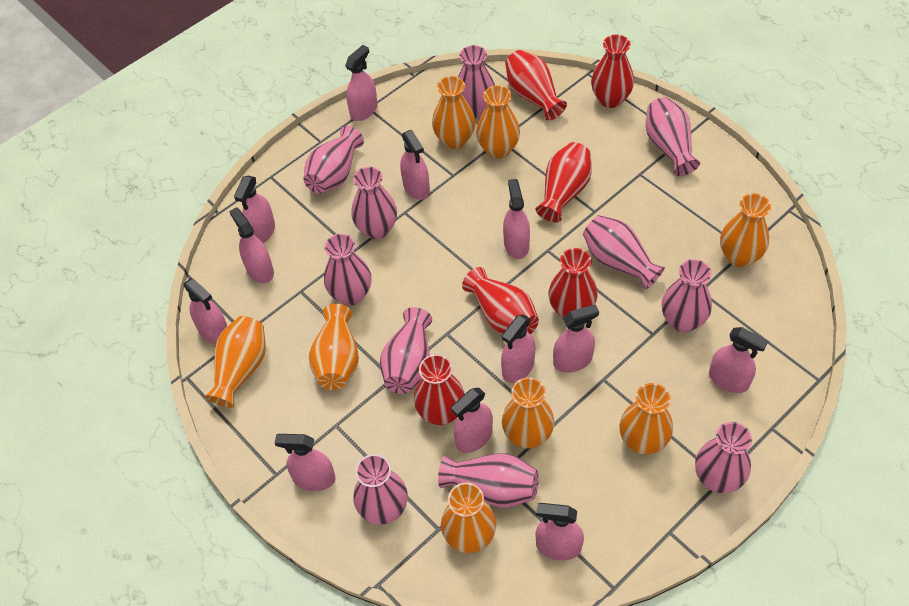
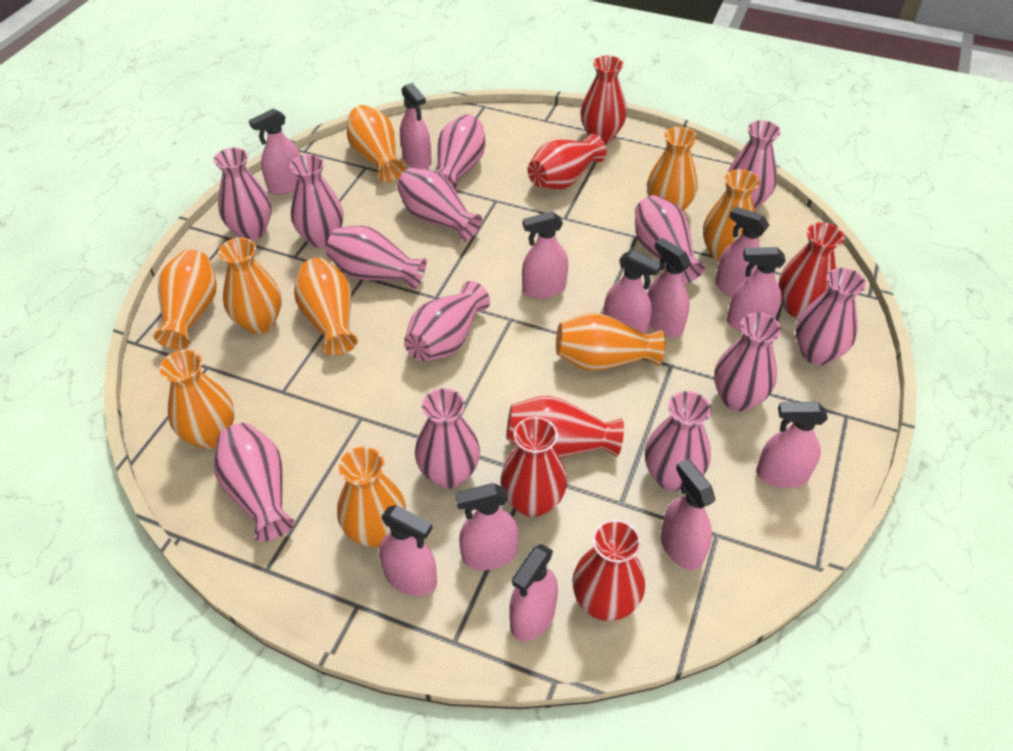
orange vase: 8 -> 9
pink vase: 11 -> 13

